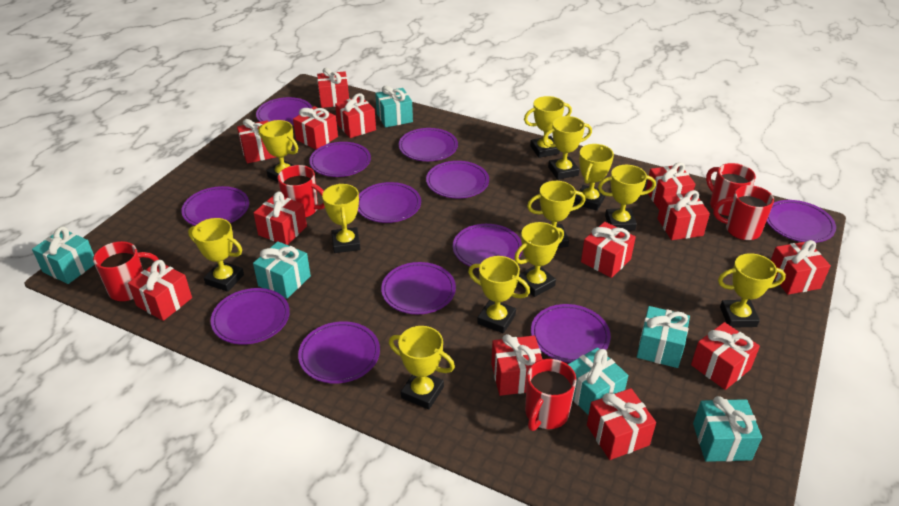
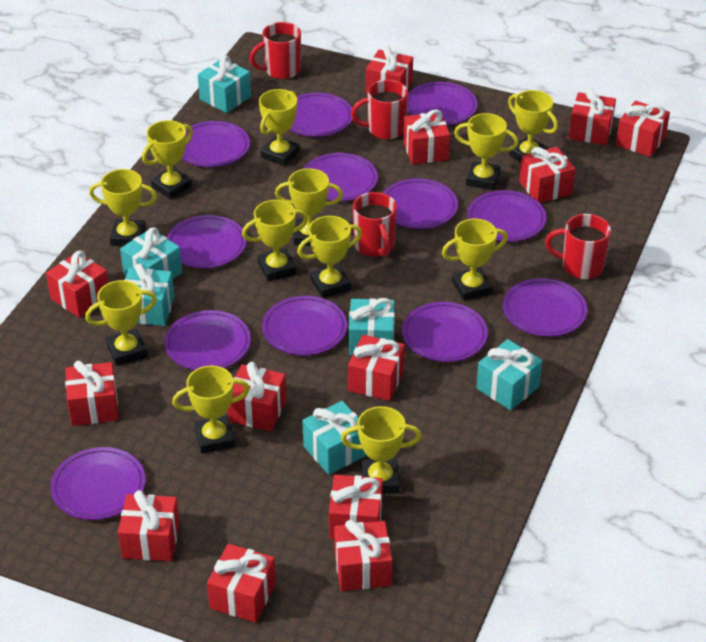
red mug: 5 -> 4

